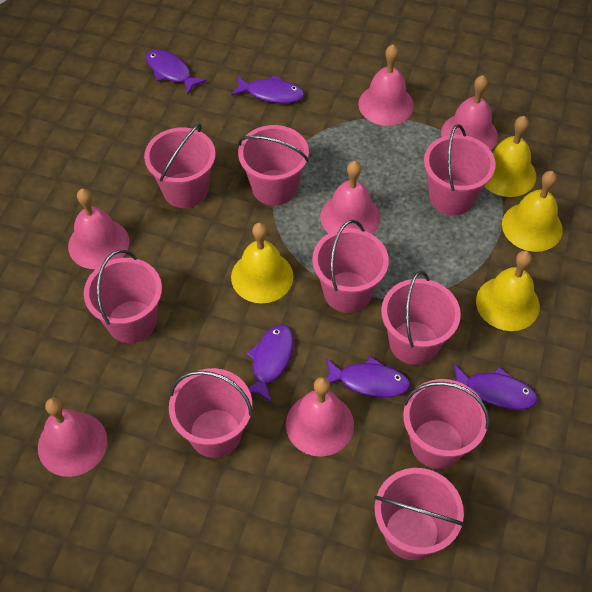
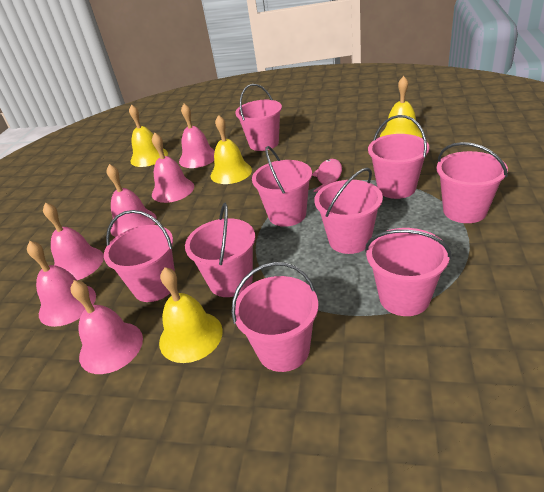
pink fish: 0 -> 1
purple fish: 5 -> 0

